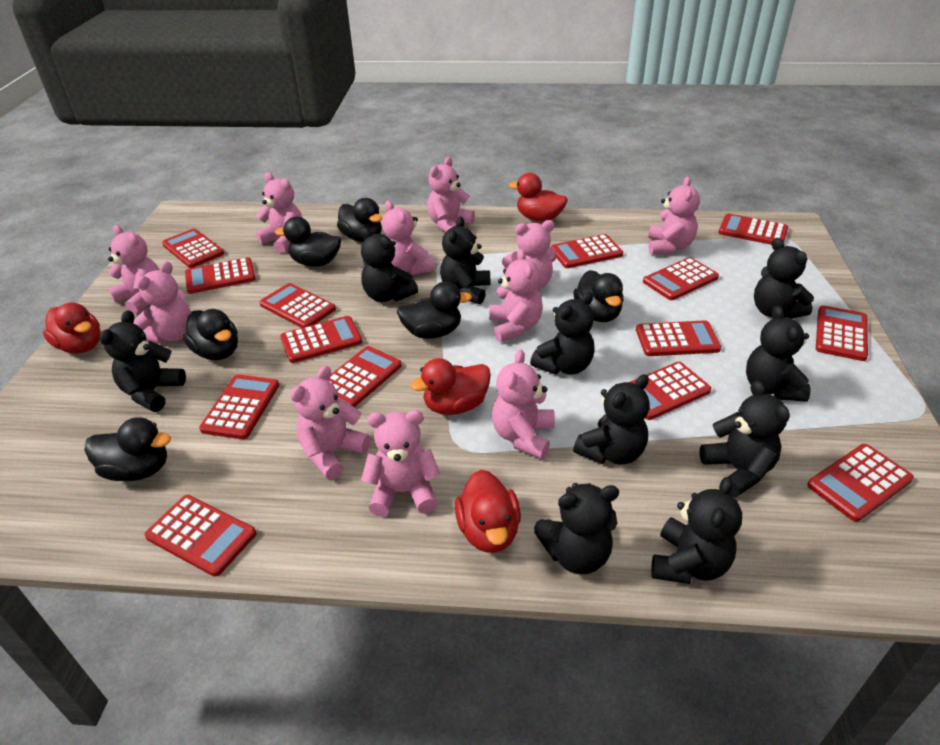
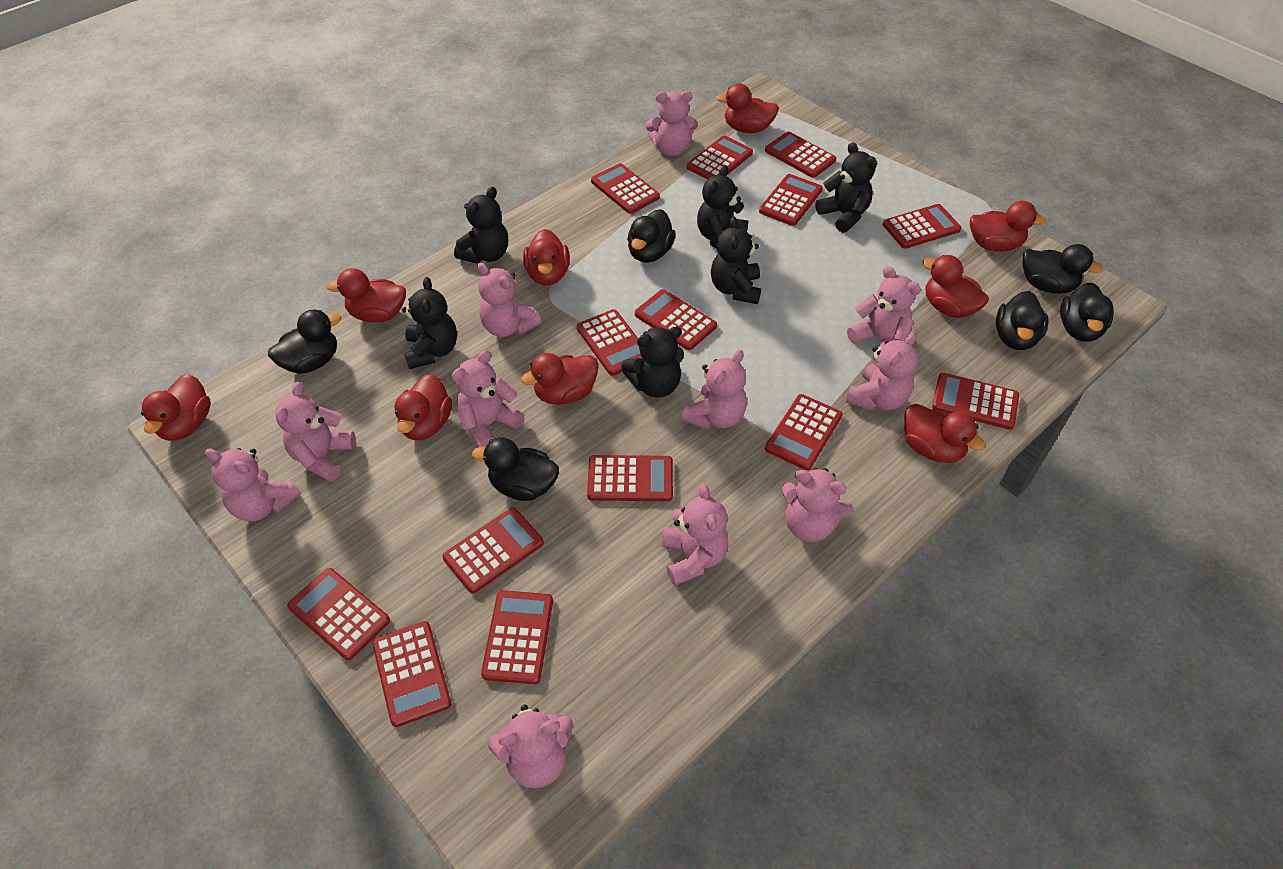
black teddy bear: 10 -> 6
red duck: 4 -> 9

